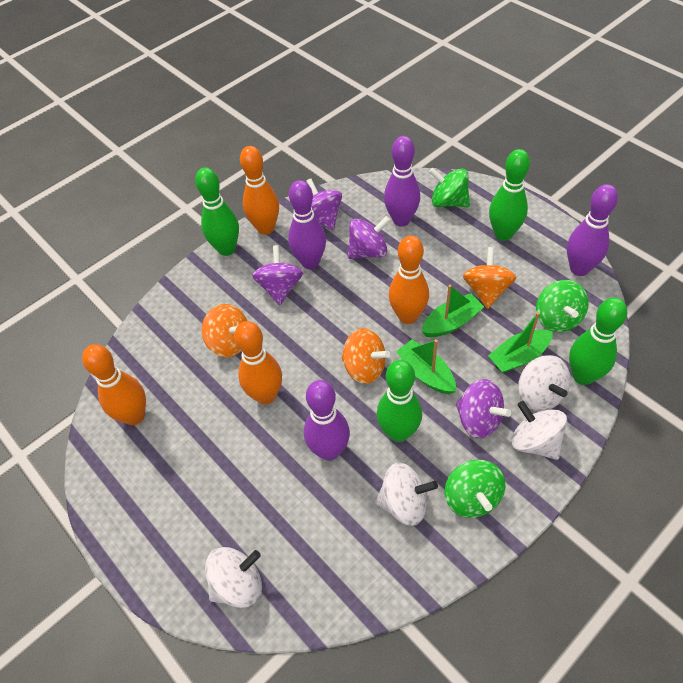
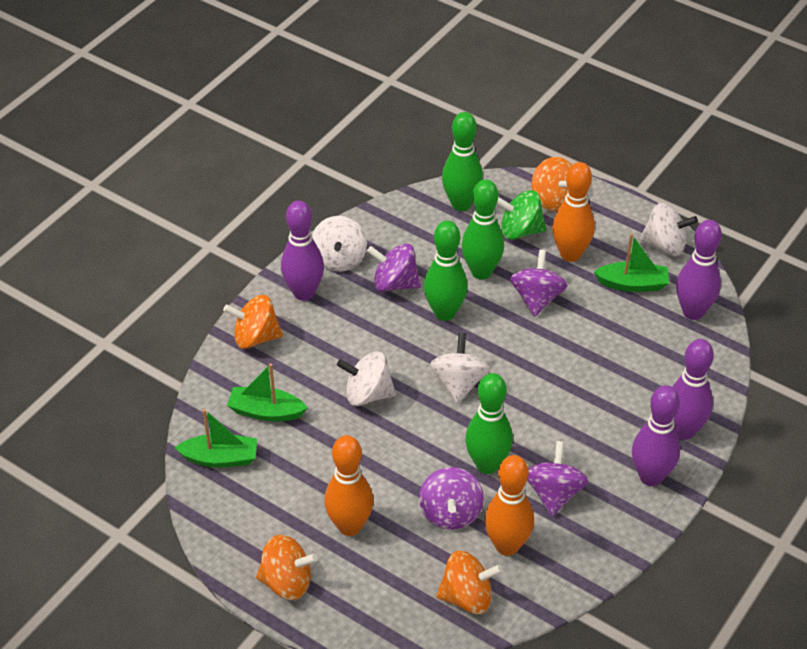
green spinning top: 3 -> 1
orange bowling pin: 4 -> 3
orange spinning top: 3 -> 4

